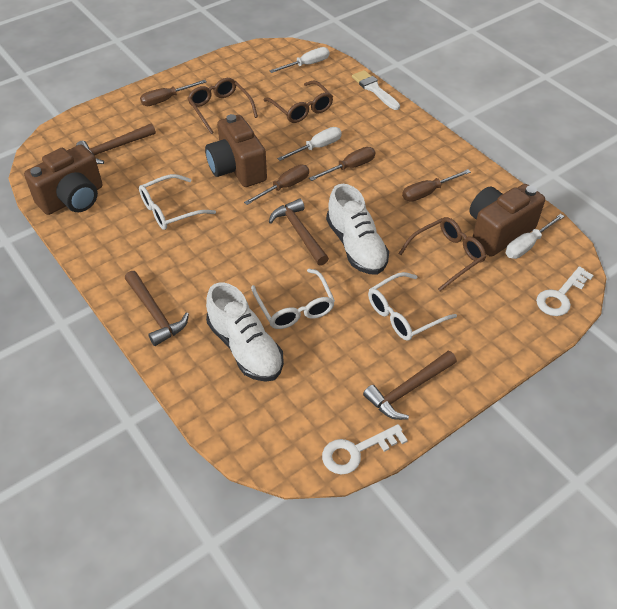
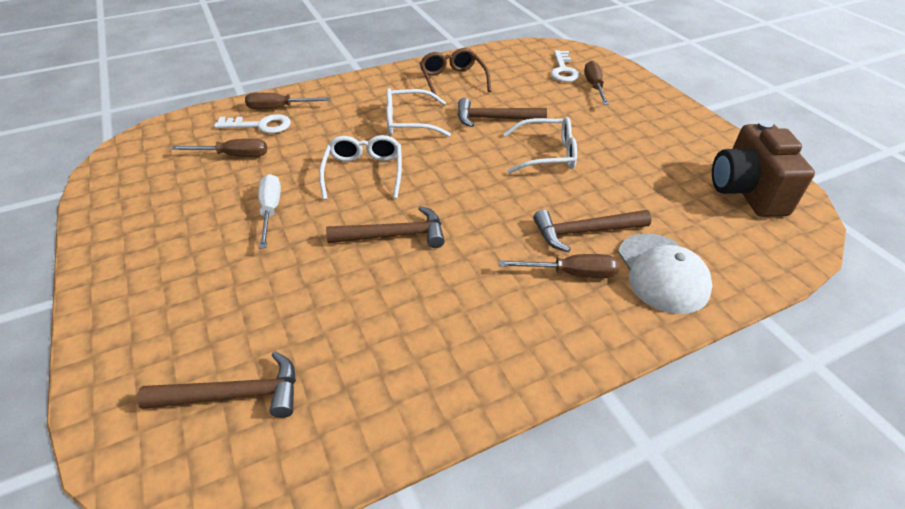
brown camera: 3 -> 1
brown glasses: 3 -> 1
white brush: 1 -> 0
white cap: 0 -> 1
white screwdriver: 3 -> 1
white shoe: 2 -> 0

